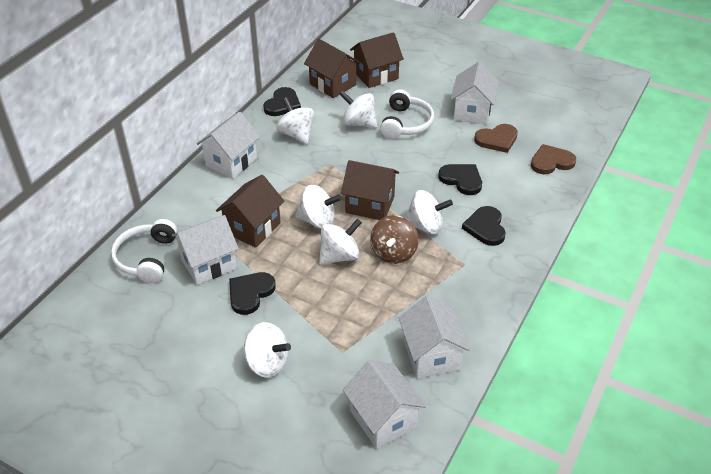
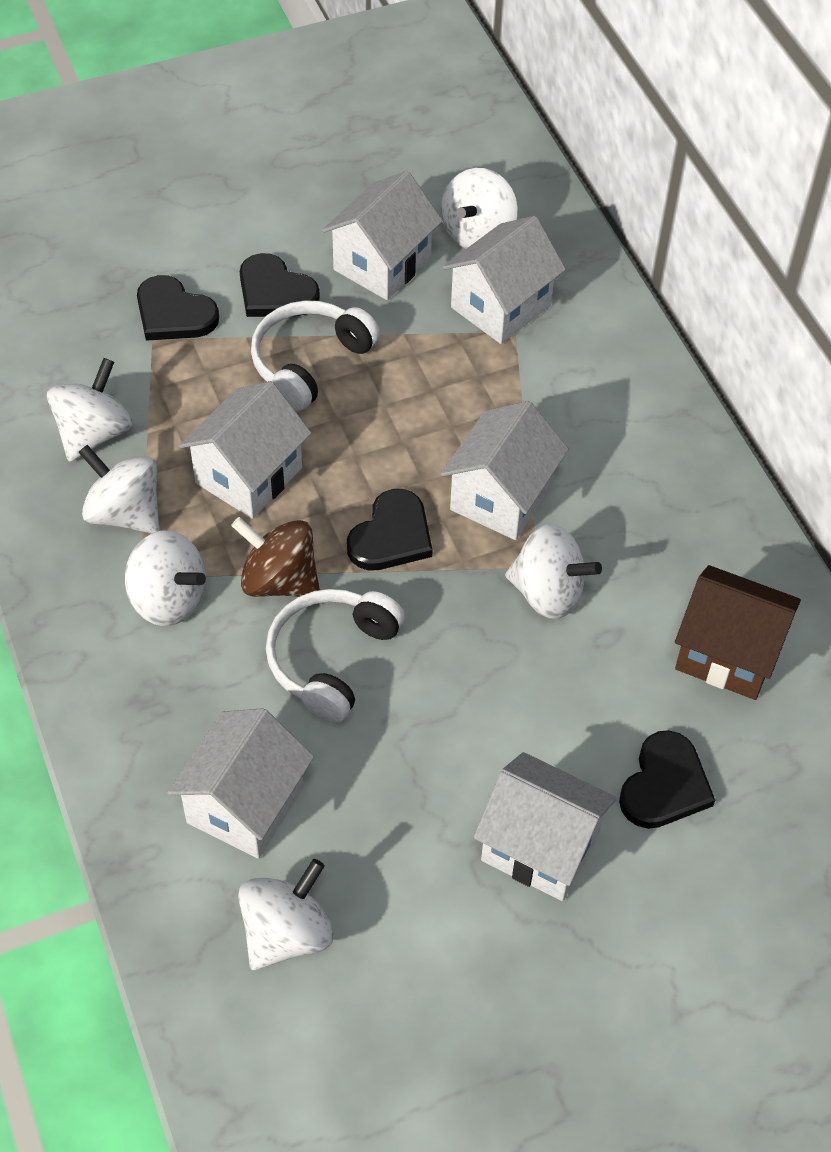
brown heart: 2 -> 0
brown house: 4 -> 1
white house: 5 -> 6

